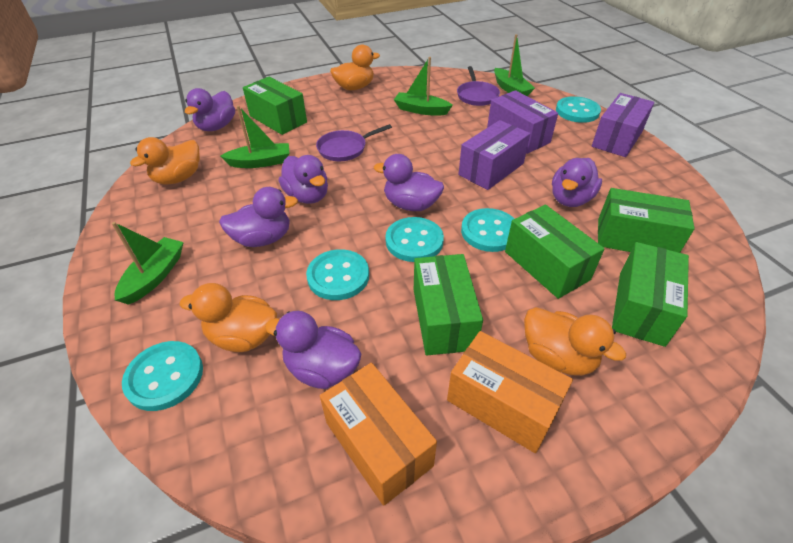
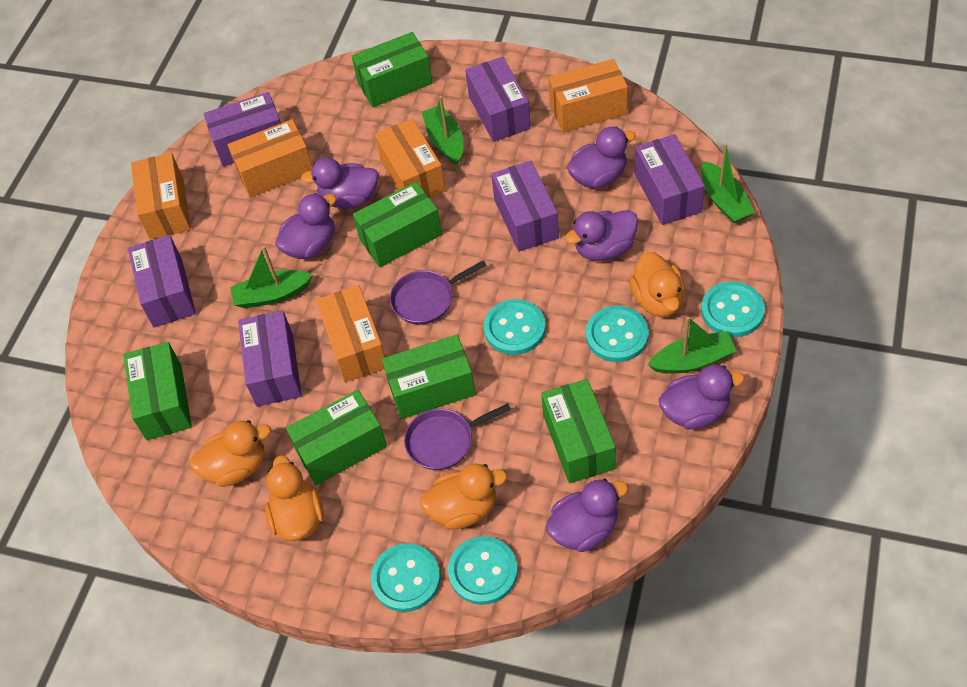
green box: 5 -> 6
orange box: 2 -> 5
purple box: 3 -> 6

